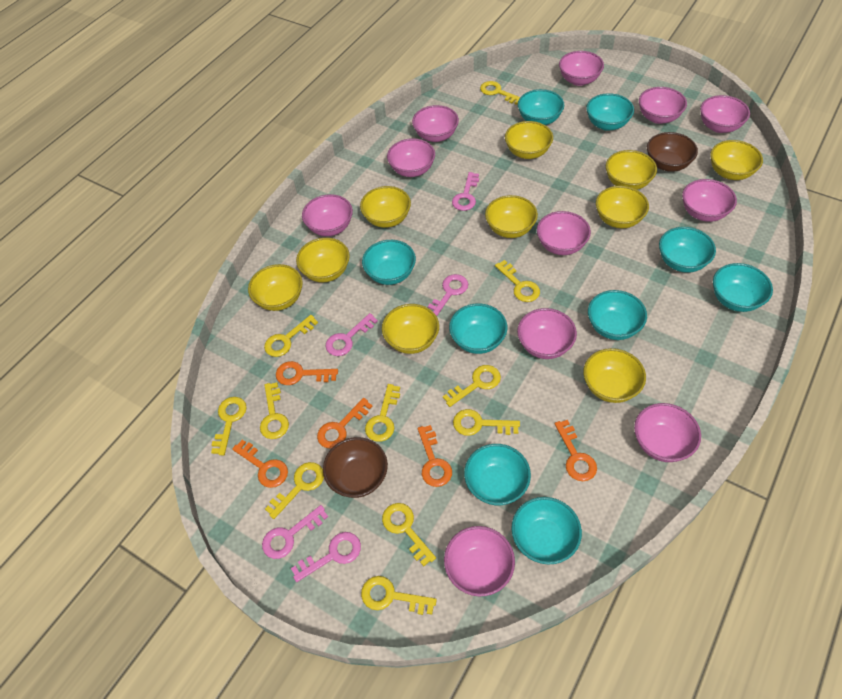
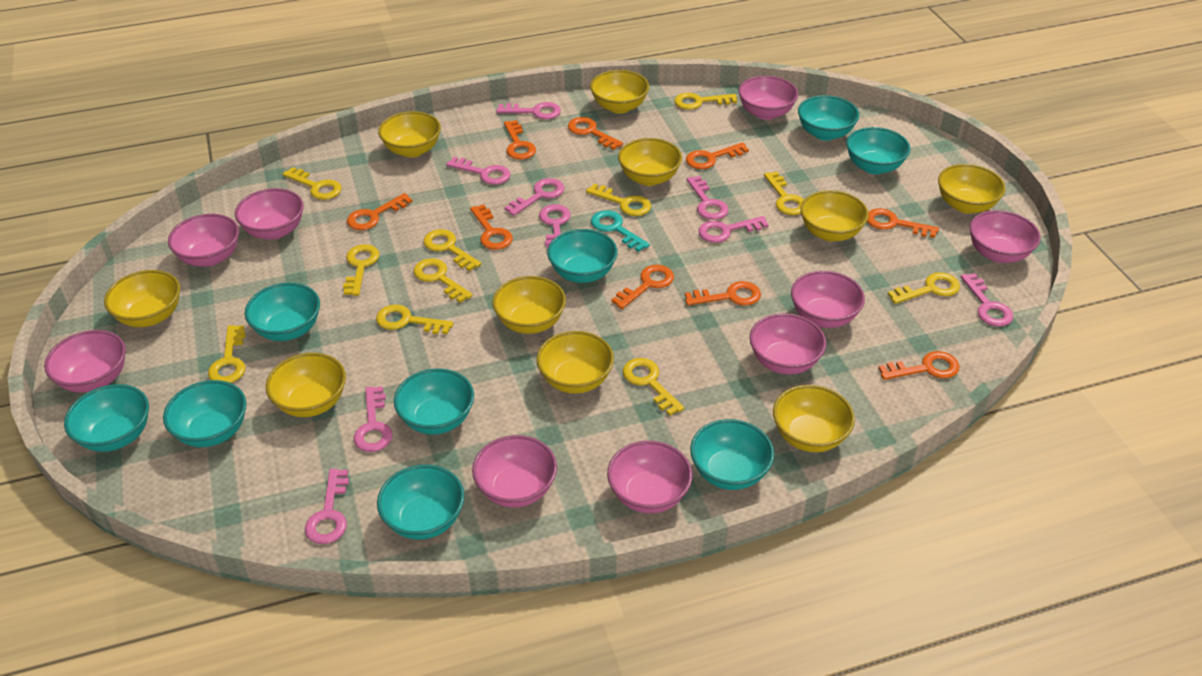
brown bowl: 2 -> 0
orange key: 5 -> 9
pink bowl: 11 -> 9
pink key: 5 -> 9
turquoise key: 0 -> 1

